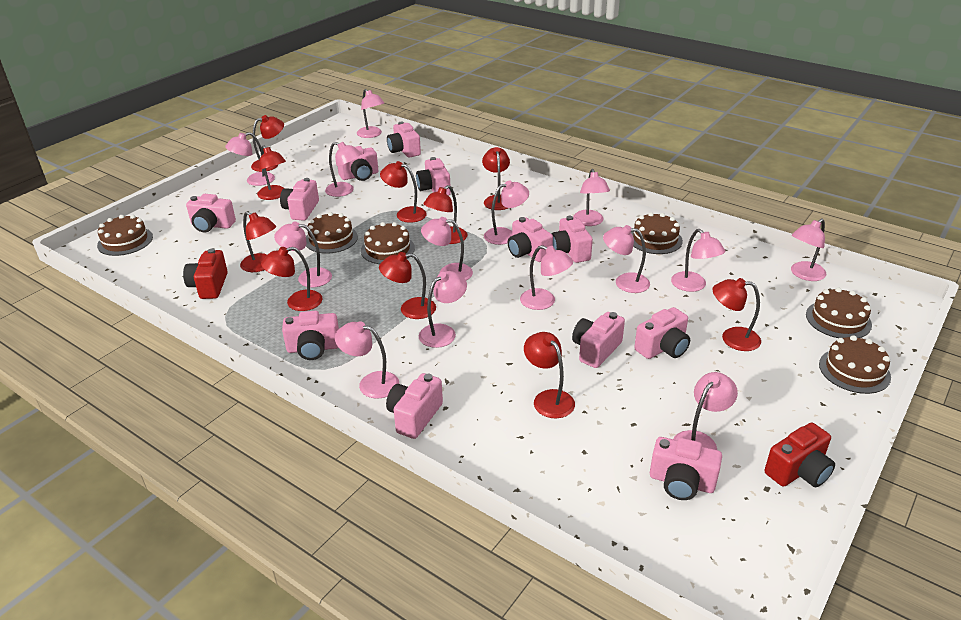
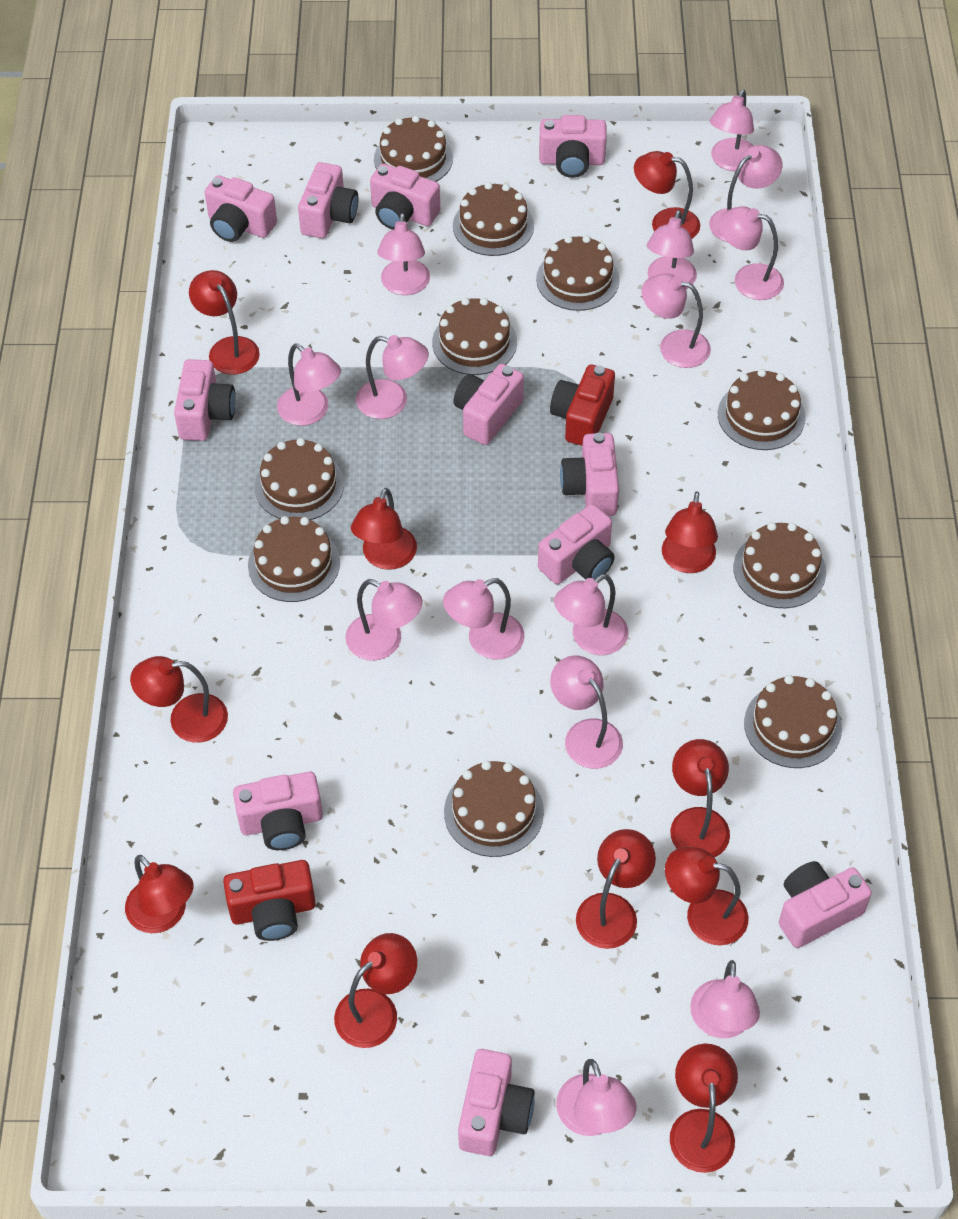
brown cake: 6 -> 10
pink camera: 12 -> 11
red lamp: 10 -> 11

